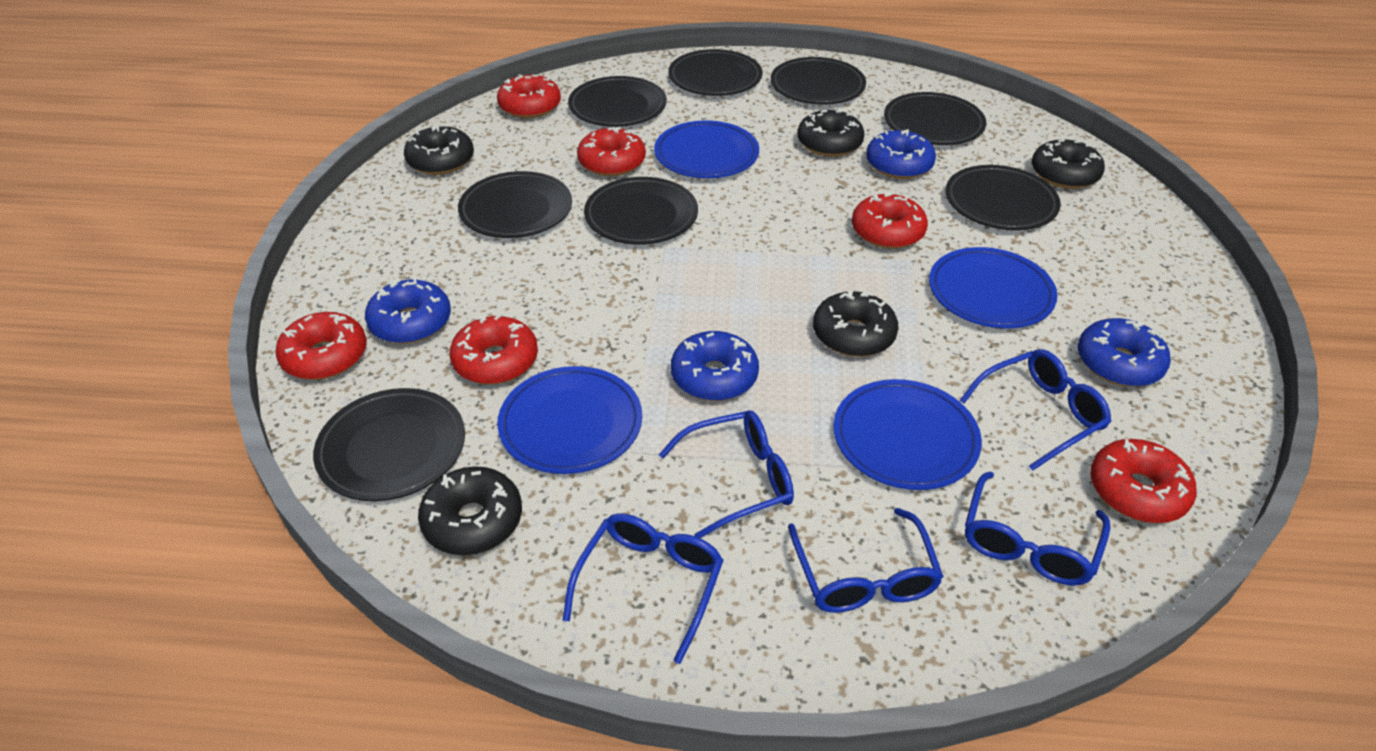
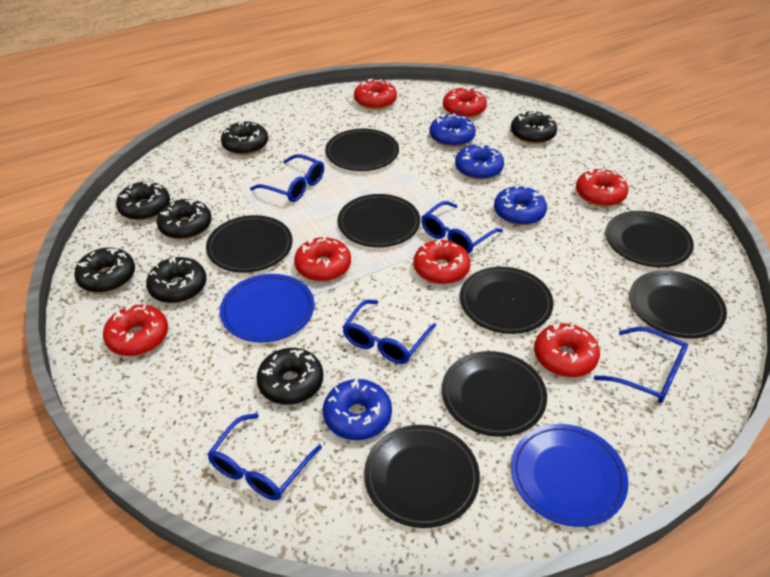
black donut: 5 -> 7
blue plate: 4 -> 2
red donut: 6 -> 7

